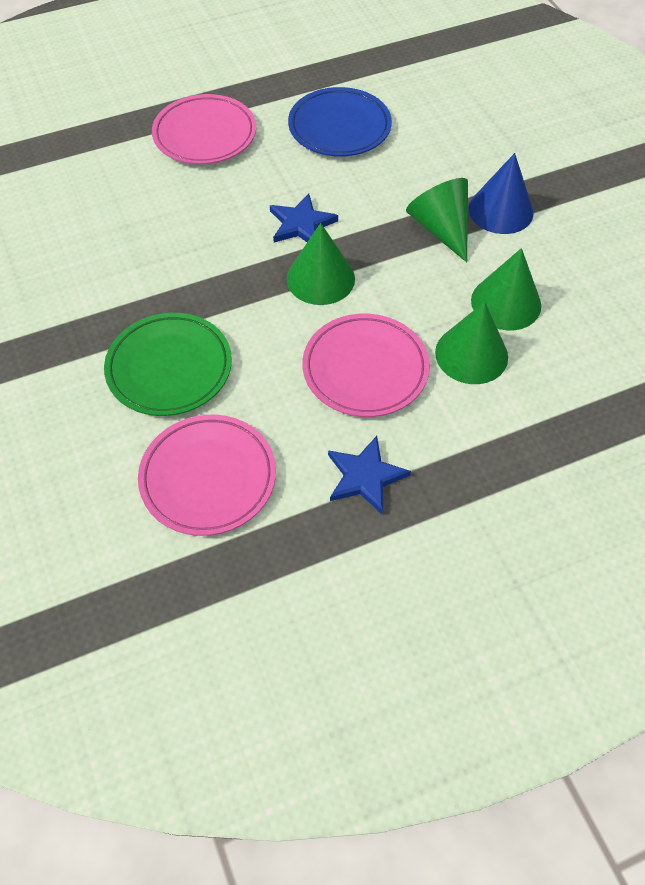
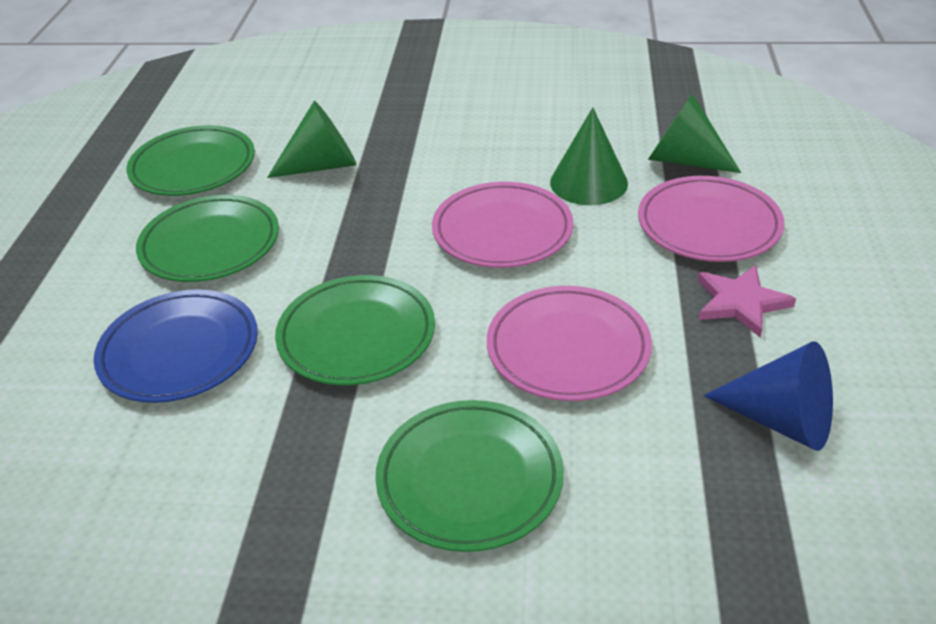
blue star: 2 -> 0
green cone: 4 -> 3
green plate: 1 -> 4
pink star: 0 -> 1

